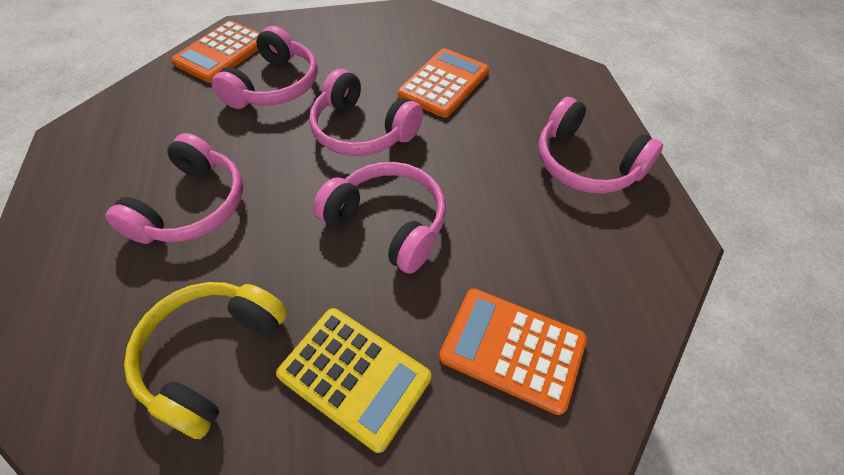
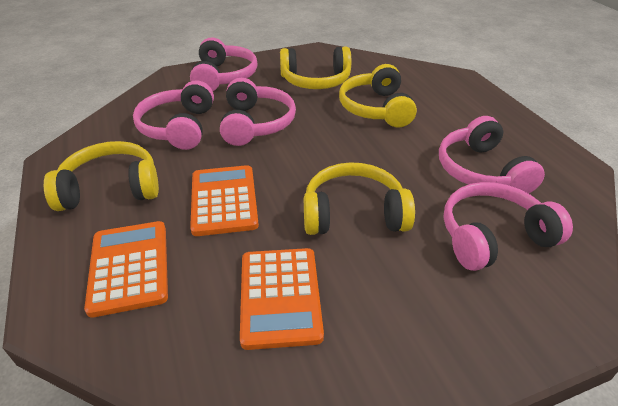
yellow calculator: 1 -> 0
yellow headphones: 1 -> 4

